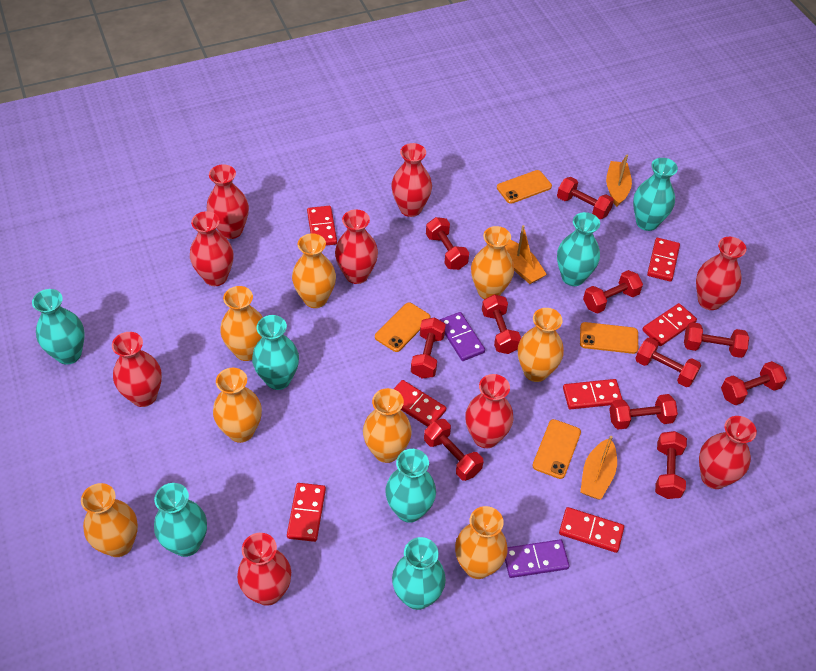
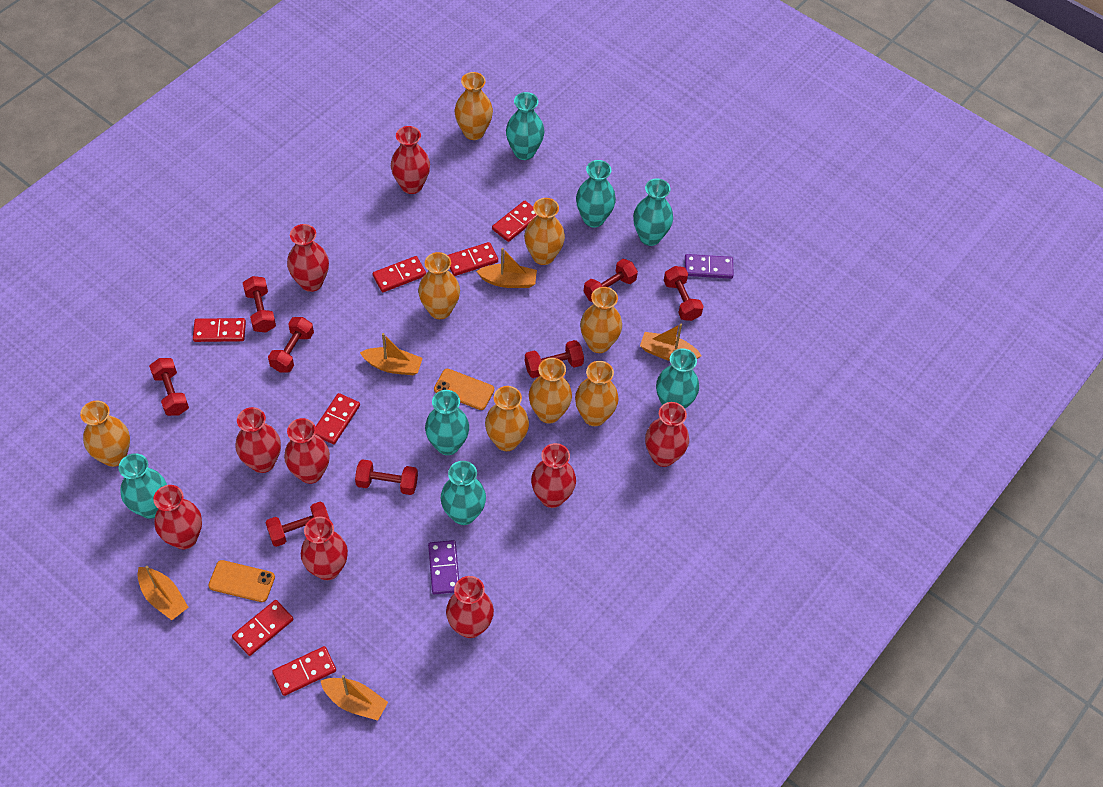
orange boat: 3 -> 5
orange phone: 4 -> 2
red dumbbell: 11 -> 8

